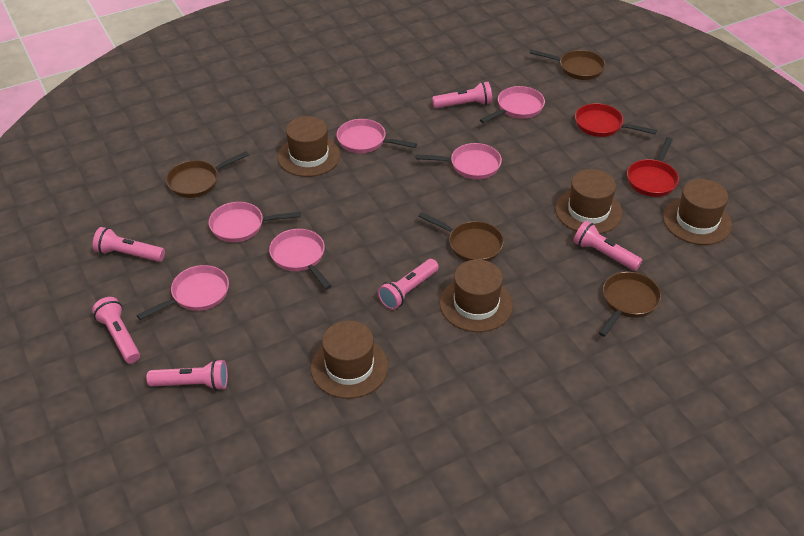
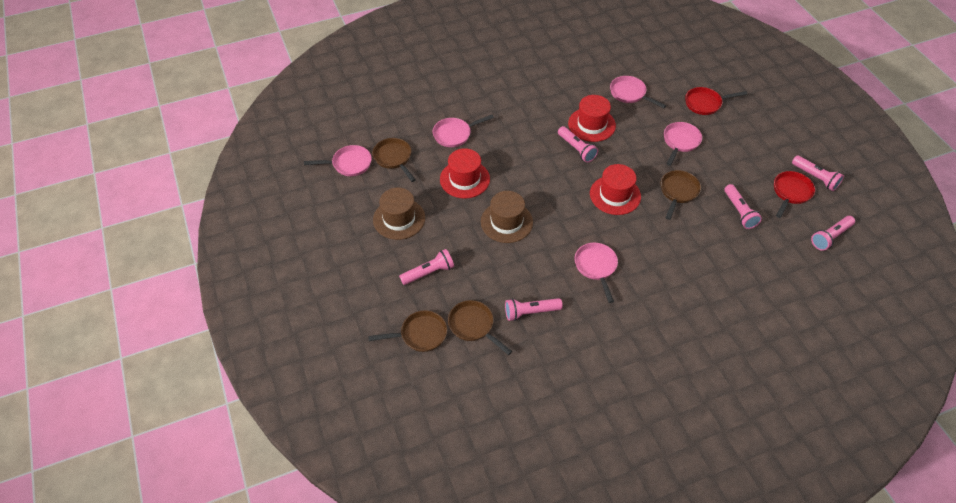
brown hat: 5 -> 2
pink pan: 6 -> 5
red hat: 0 -> 3

